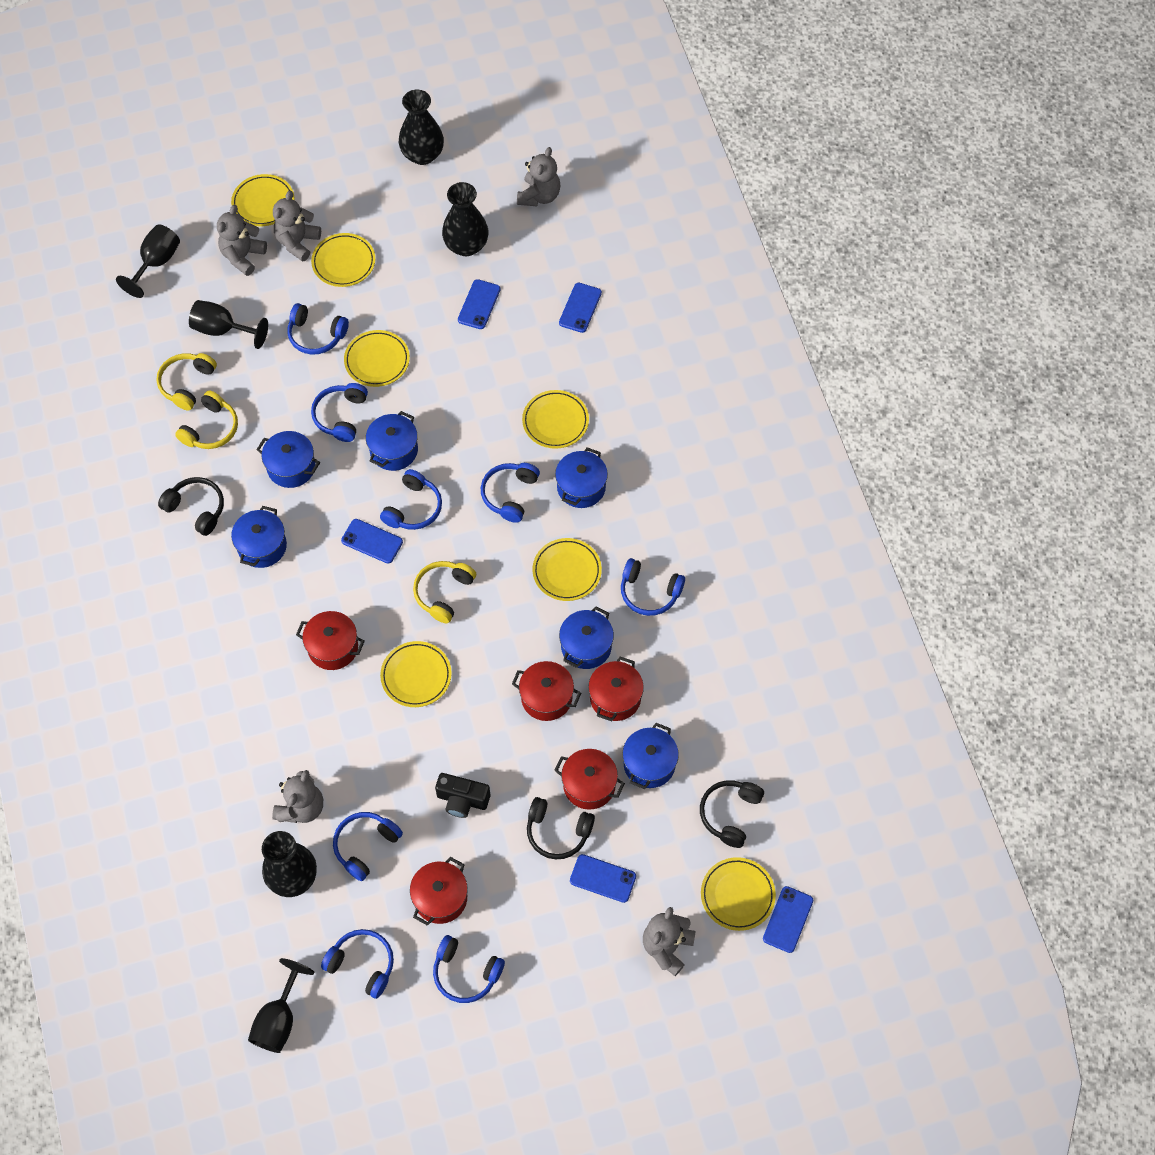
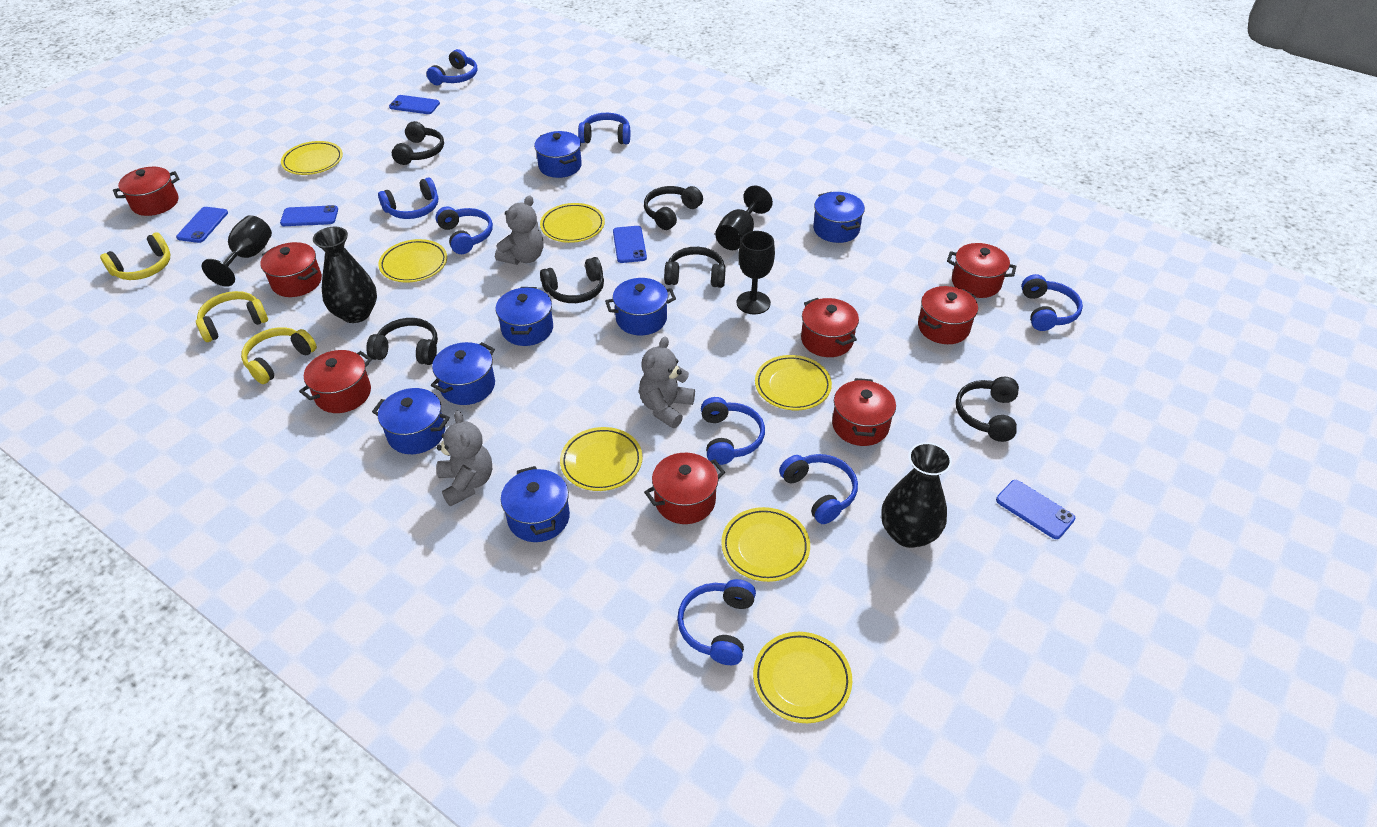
black camera: 1 -> 0
black headphones: 3 -> 6
black vase: 3 -> 2
blue pot: 6 -> 7
grey teddy bear: 5 -> 3
red pot: 5 -> 8

